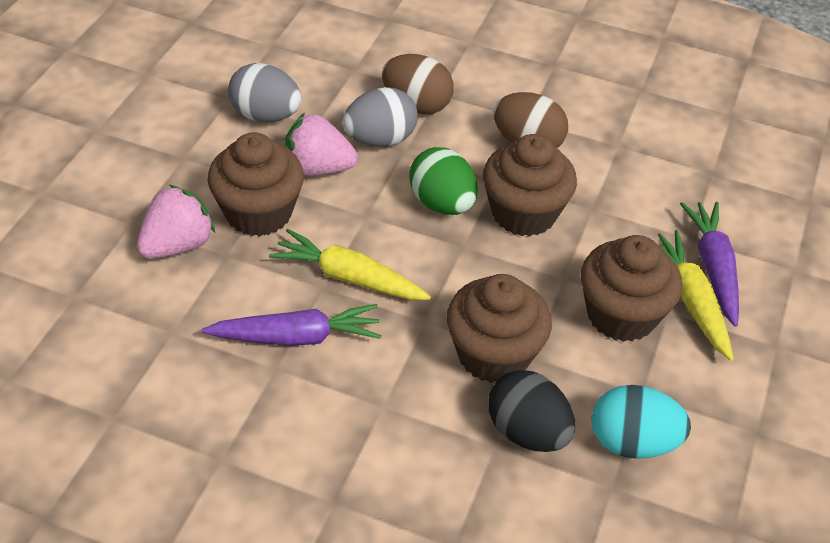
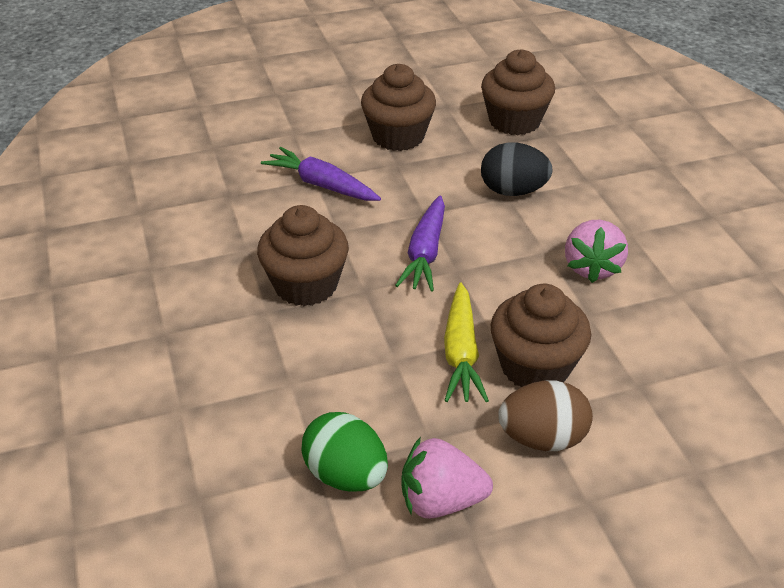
brown egg: 2 -> 1
grey egg: 2 -> 0
turquoise egg: 1 -> 0
yellow carrot: 2 -> 1

